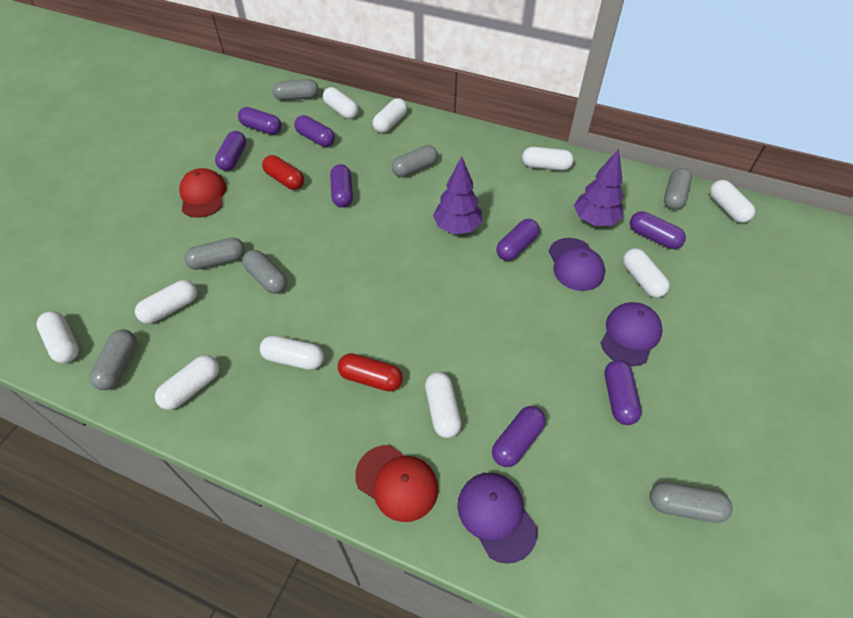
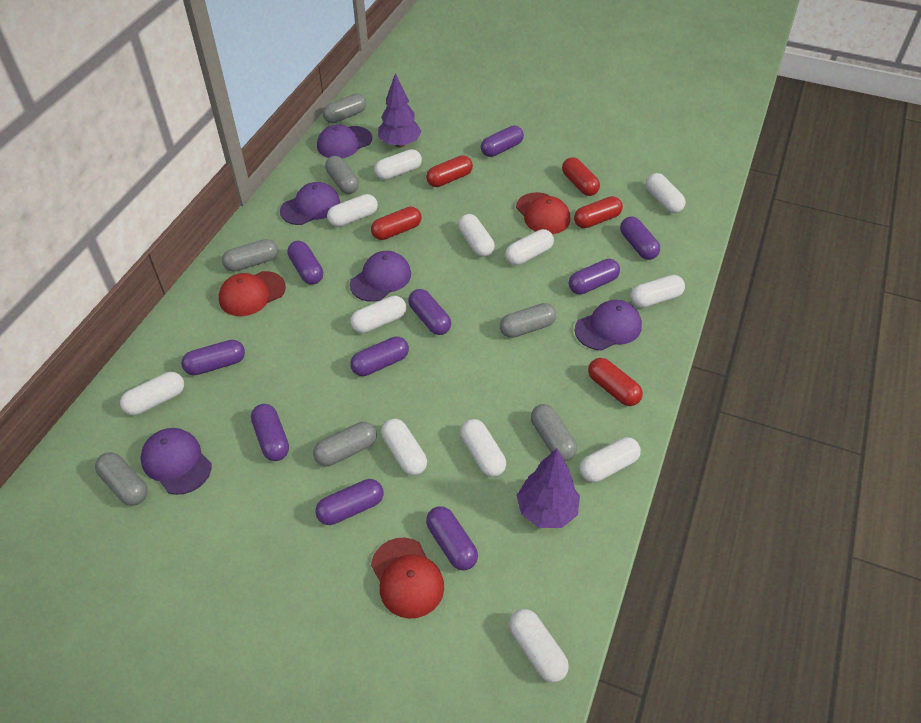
purple cap: 3 -> 5
purple capsule: 8 -> 10
red cap: 2 -> 3
red capsule: 2 -> 5
white capsule: 10 -> 12

